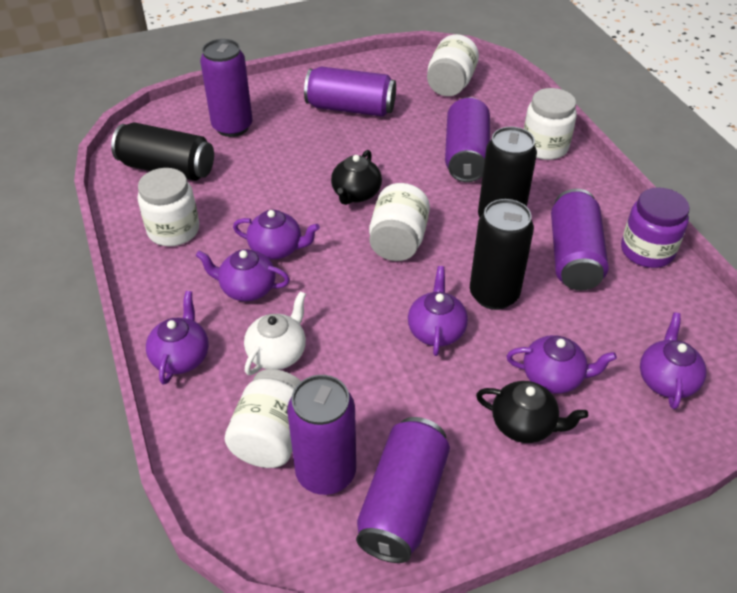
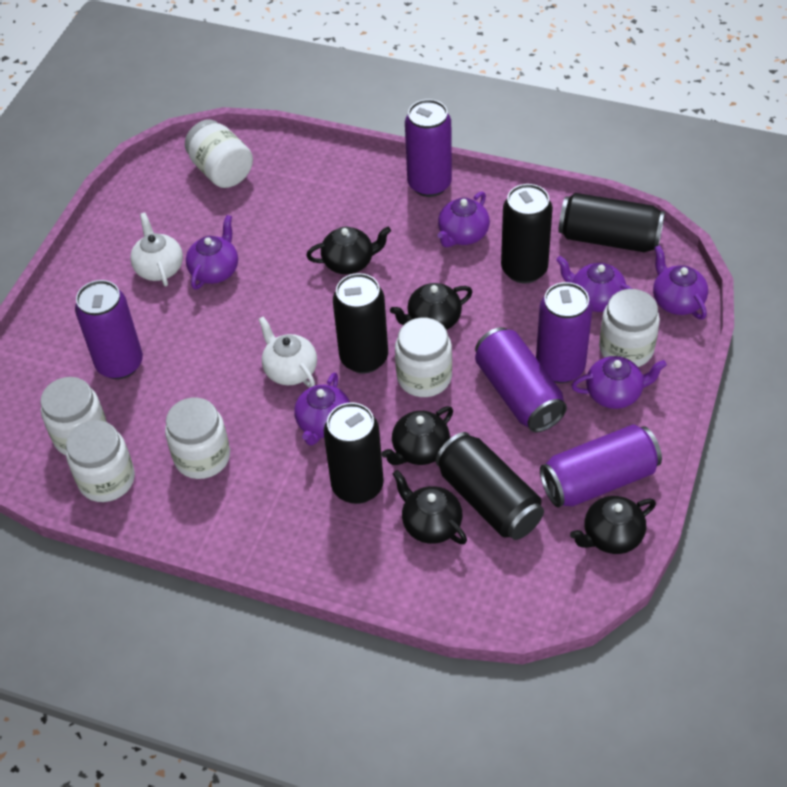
black can: 3 -> 5
black teapot: 2 -> 5
purple can: 6 -> 5
purple jar: 1 -> 0
white jar: 5 -> 6
white teapot: 1 -> 2

